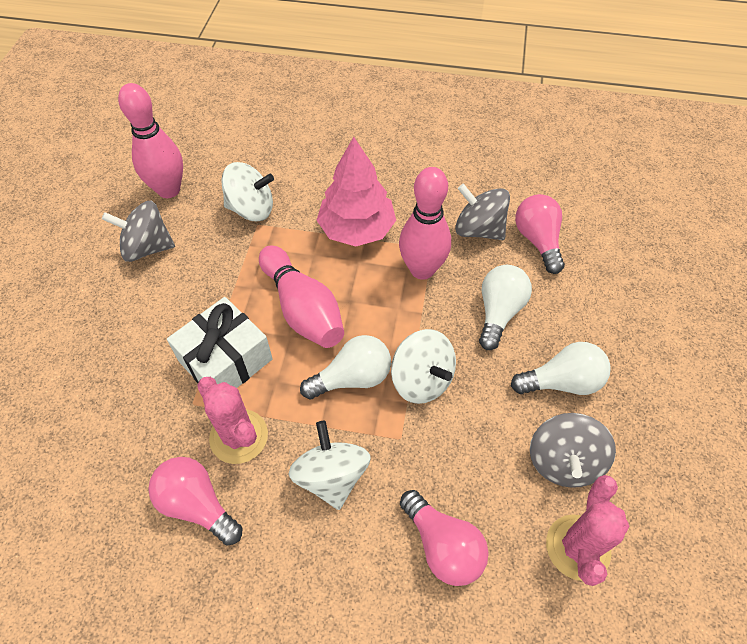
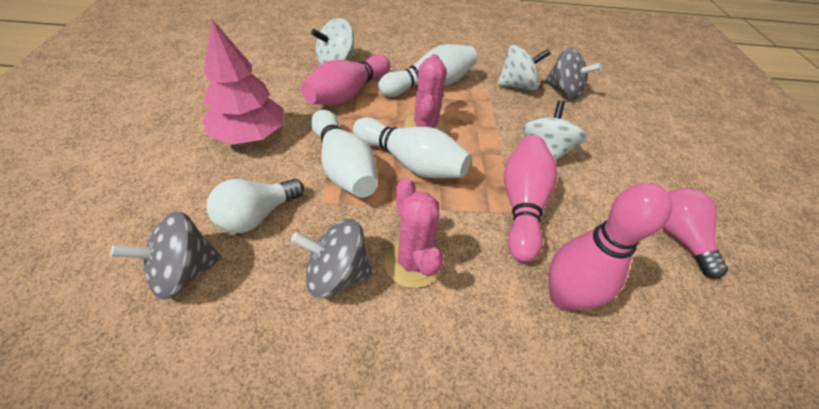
pink light bulb: 3 -> 1
white bowling pin: 0 -> 3
white gift: 1 -> 0
white light bulb: 3 -> 1

